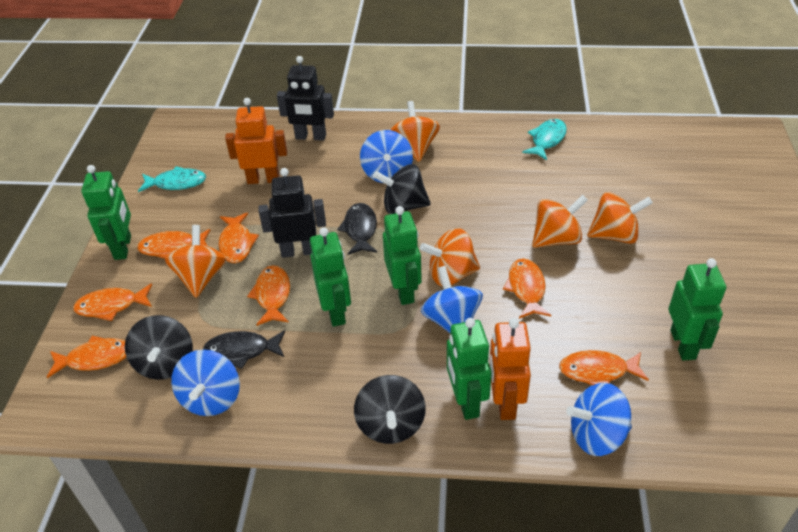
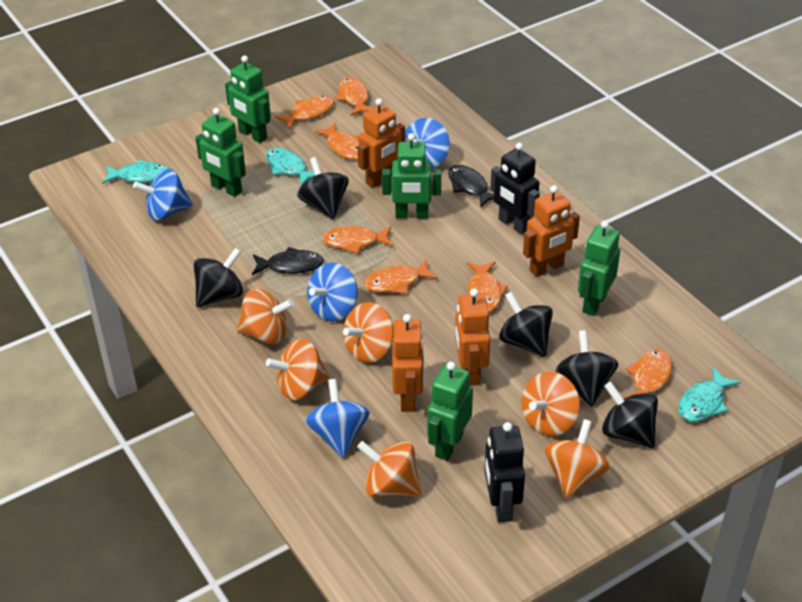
black spinning top: 3 -> 5
orange robot: 2 -> 4
orange spinning top: 5 -> 6
turquoise fish: 2 -> 3

